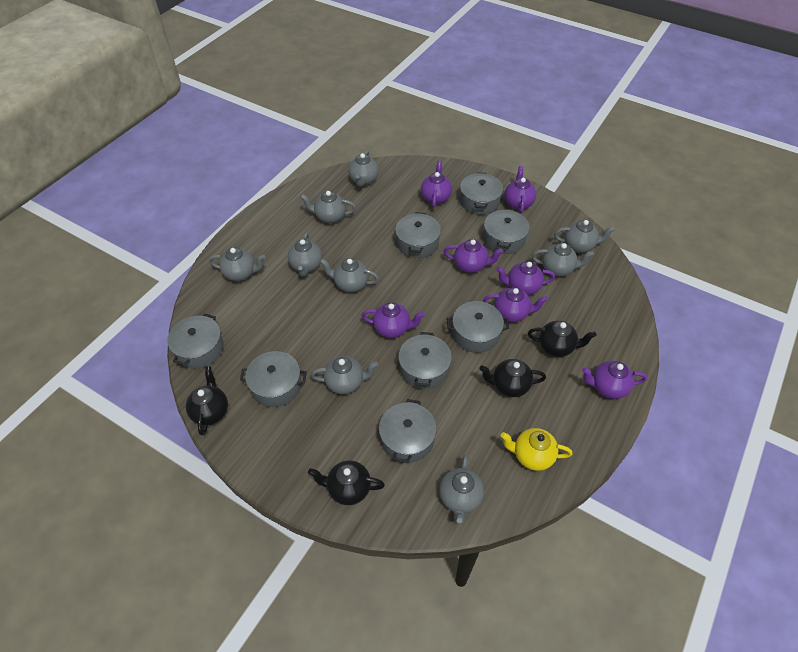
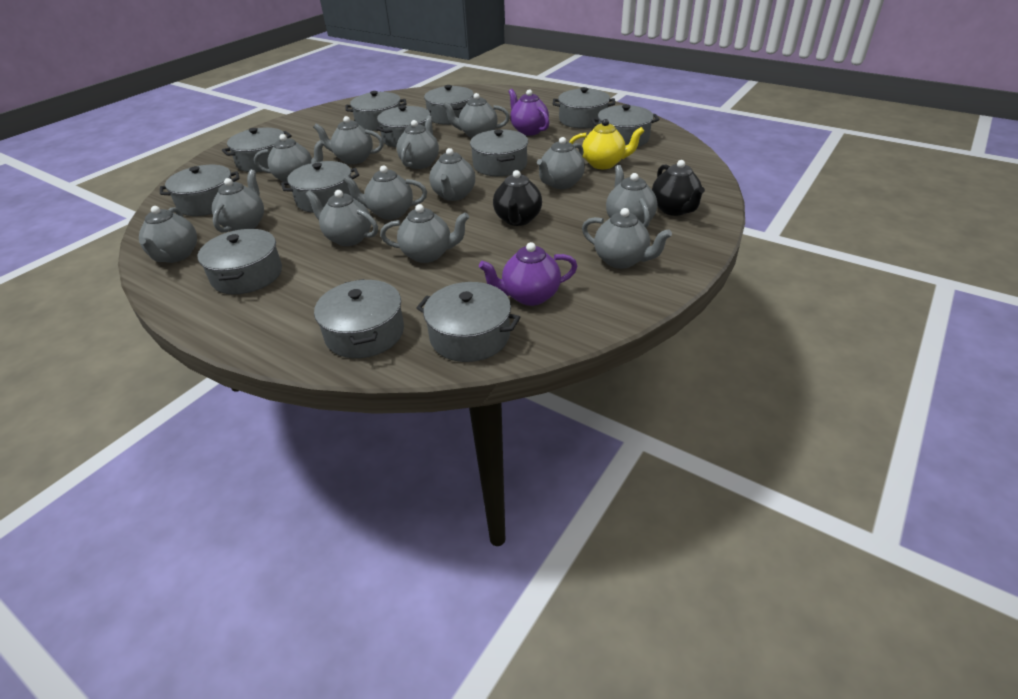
black teapot: 4 -> 2
grey pot: 8 -> 12
grey teapot: 9 -> 13
purple teapot: 7 -> 2

